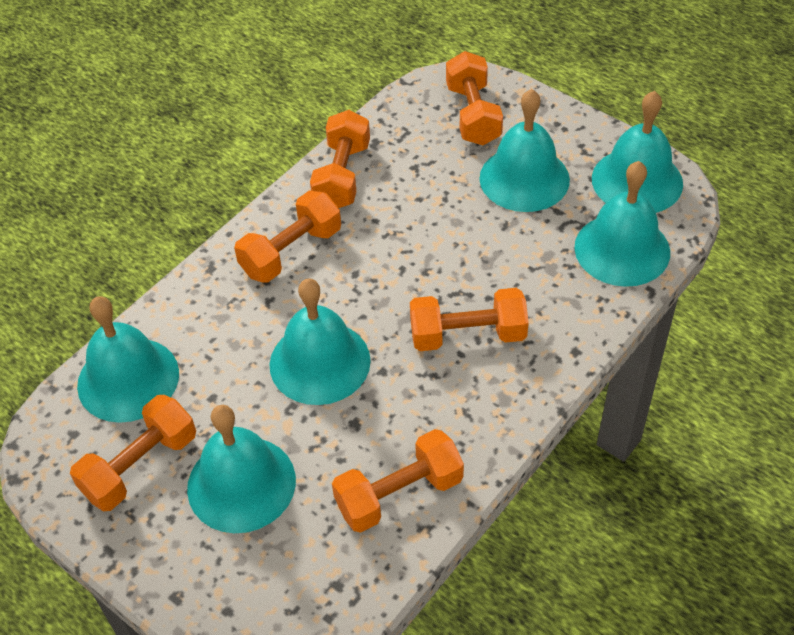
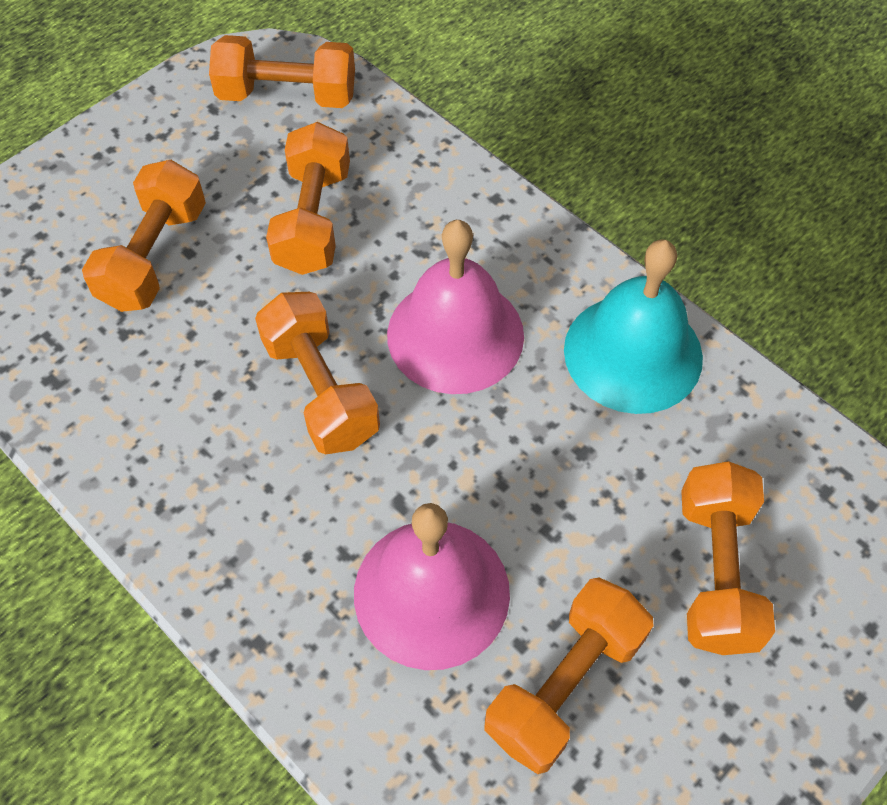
pink bell: 0 -> 2
turquoise bell: 6 -> 1

